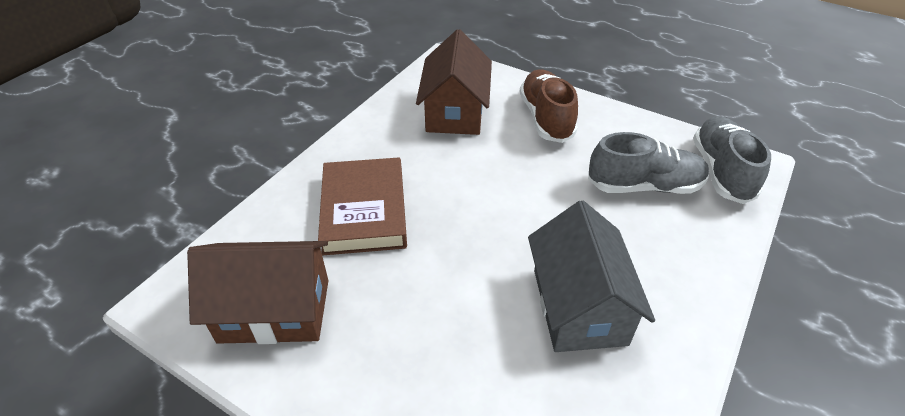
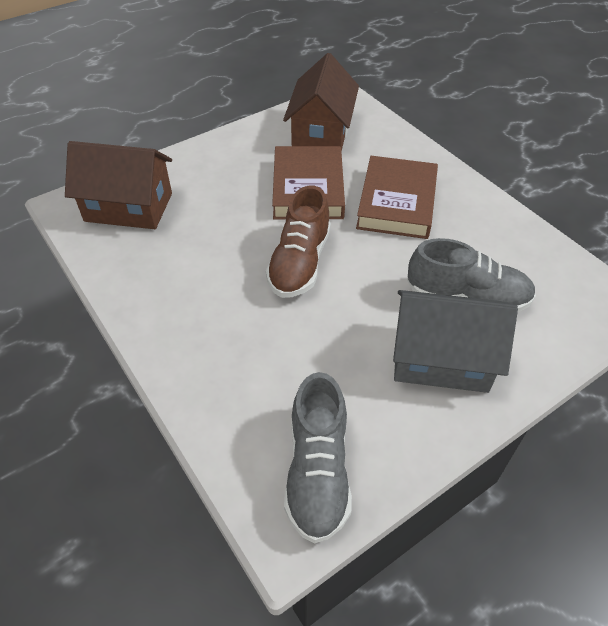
brown book: 1 -> 2

